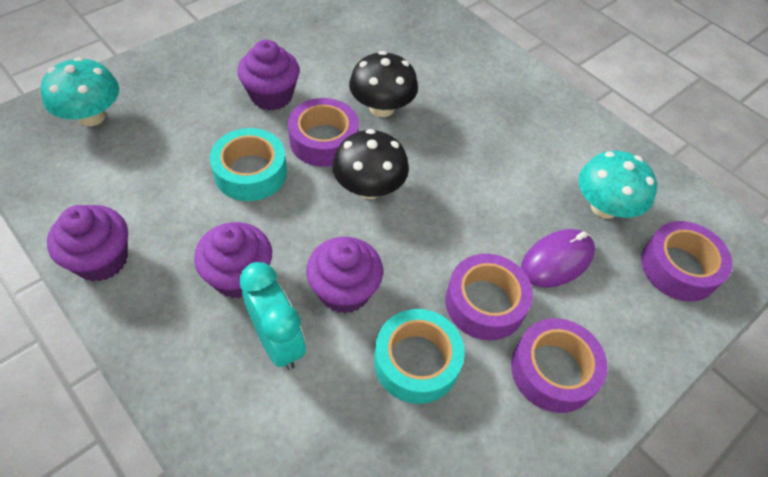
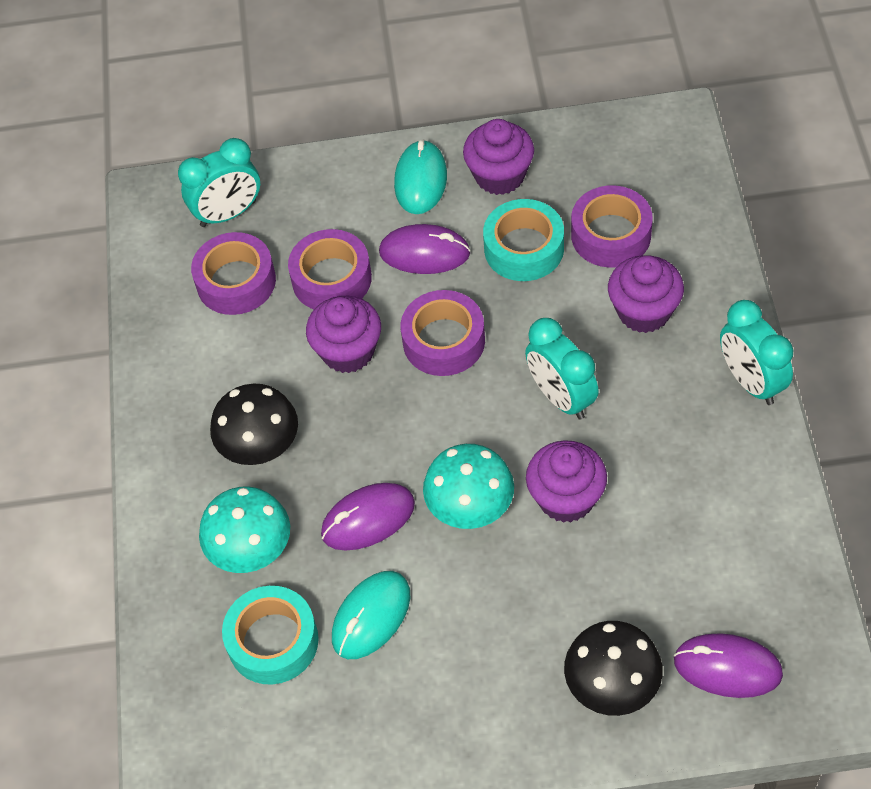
purple mouse: 1 -> 3
turquoise clock: 1 -> 3
turquoise mouse: 0 -> 2

